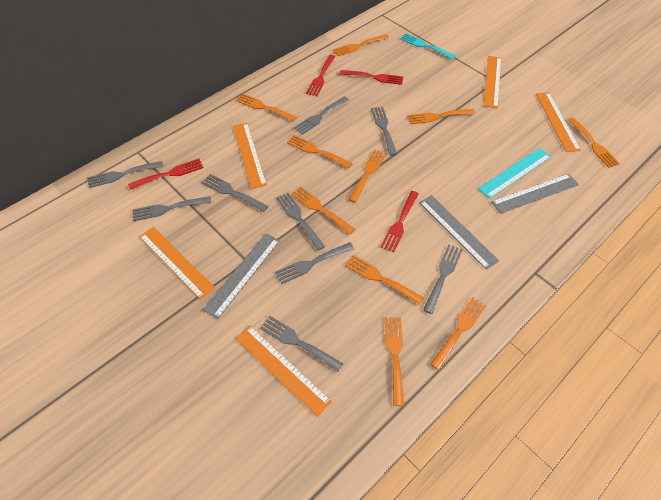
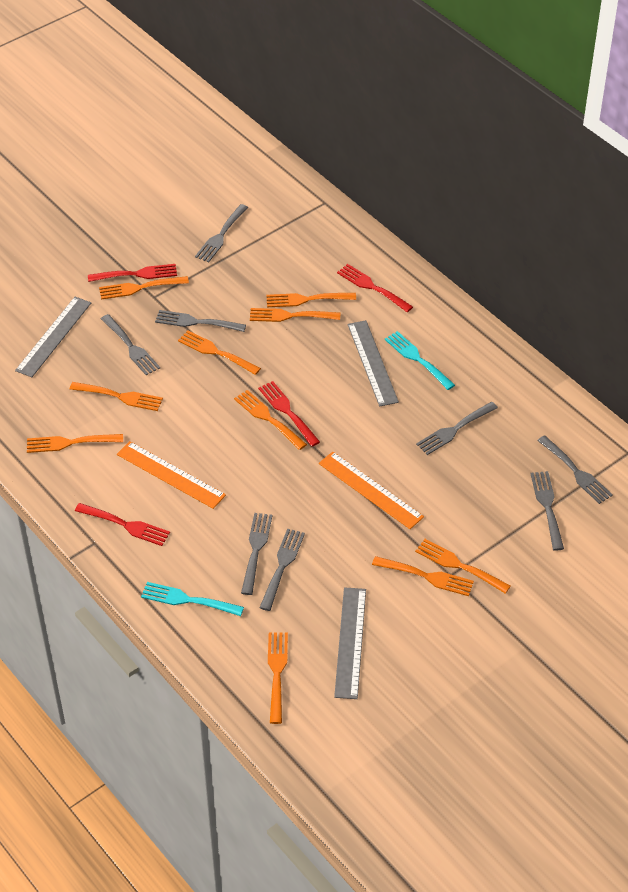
grey fork: 9 -> 8
orange ruler: 5 -> 2
turquoise fork: 1 -> 2
turquoise ruler: 1 -> 0

